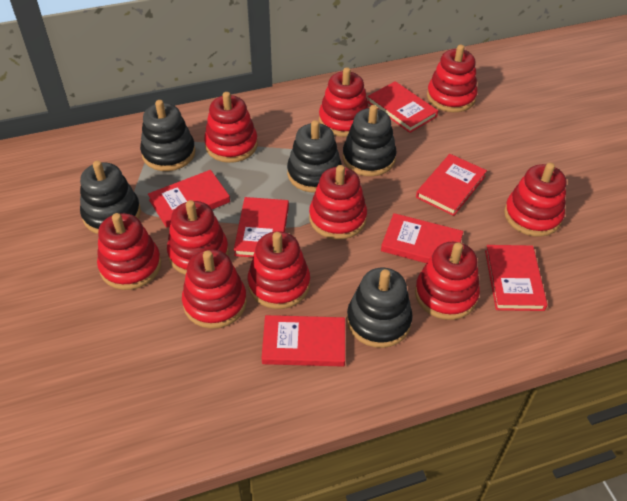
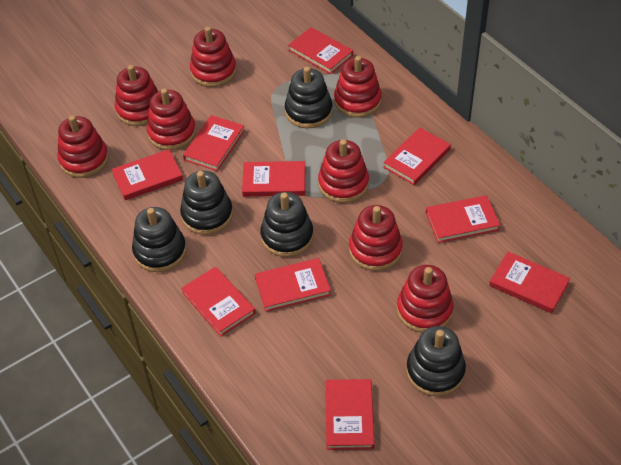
red book: 7 -> 10
red stacking toy: 10 -> 8

